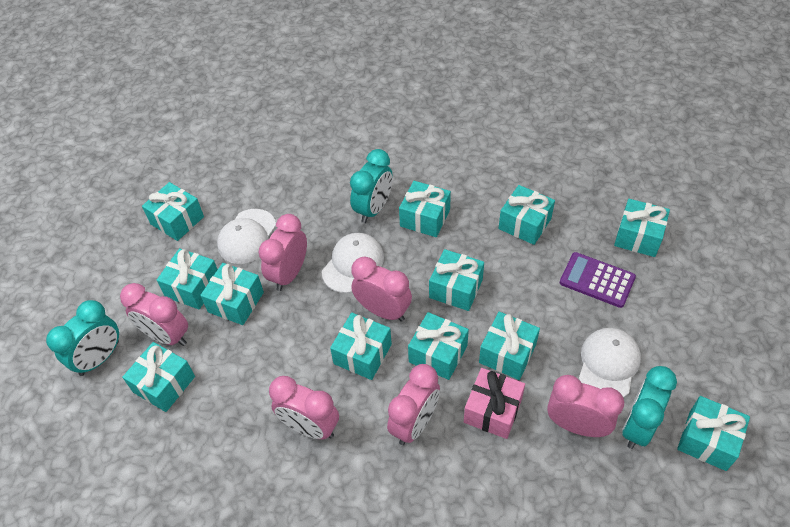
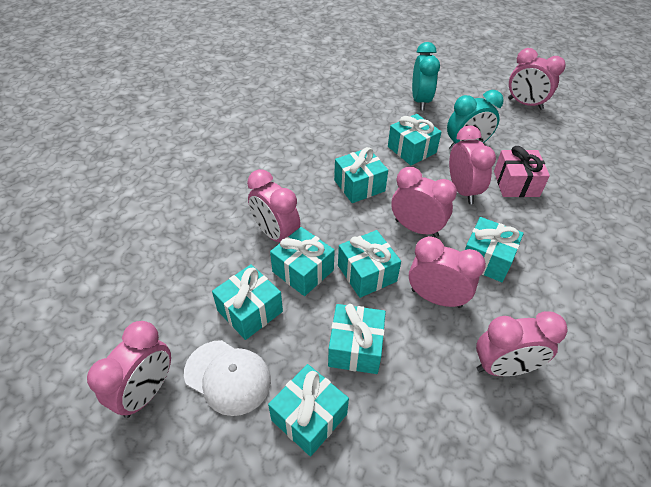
pink clock: 6 -> 7
purple calculator: 1 -> 0
turquoise clock: 3 -> 2
turquoise gift: 12 -> 8
white cap: 3 -> 1

